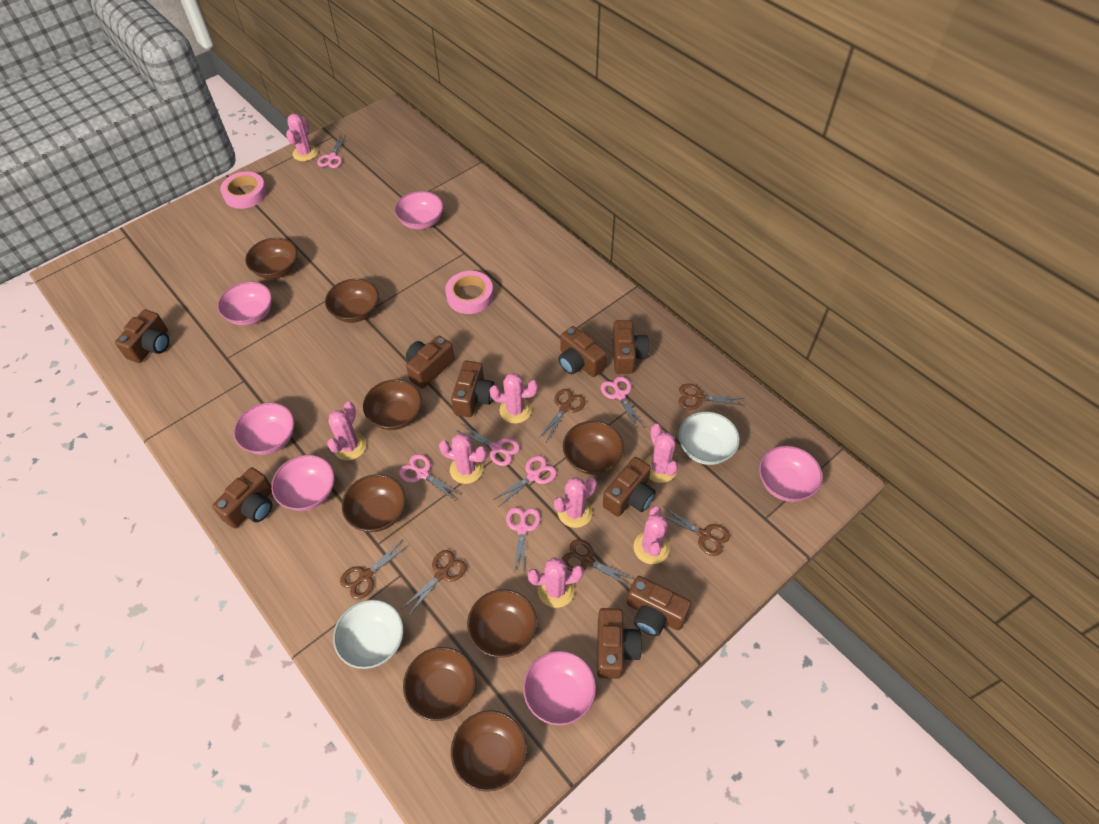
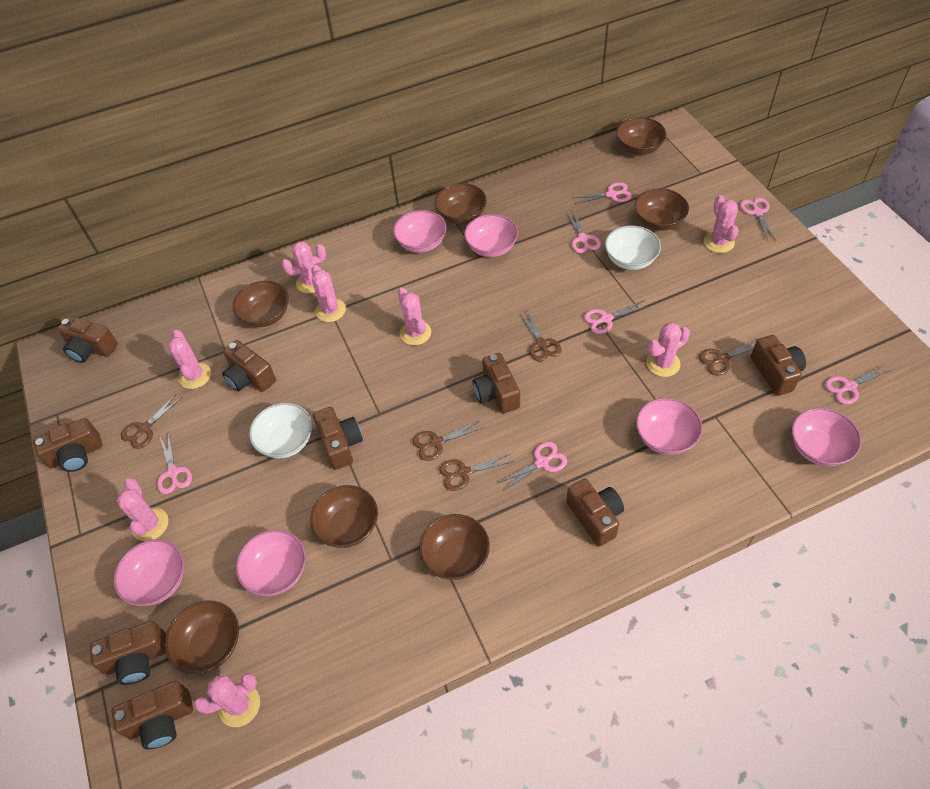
brown bowl: 8 -> 7
brown scissors: 6 -> 5
pink scissors: 6 -> 7
pink tape: 2 -> 0

